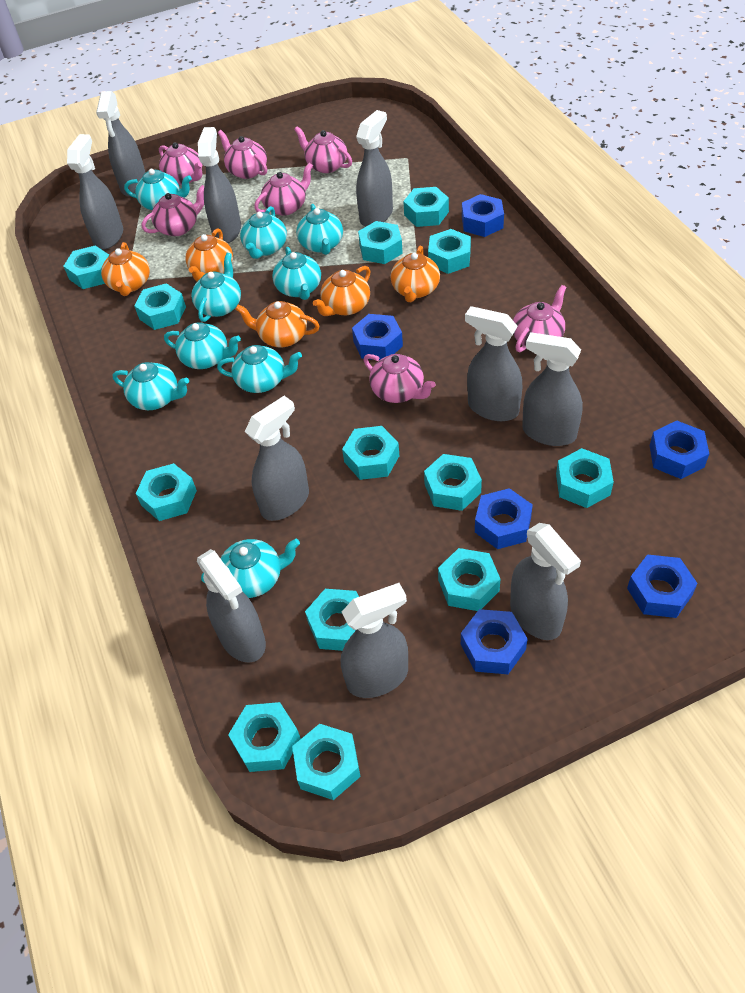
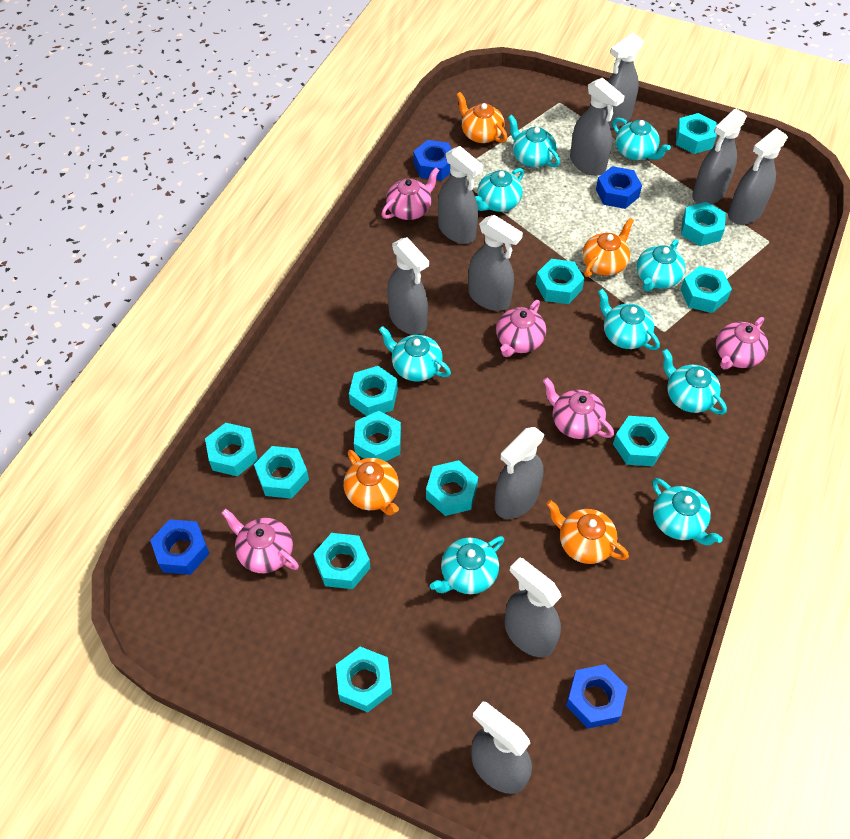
blue nut: 6 -> 4
orange teapot: 5 -> 4
pink teapot: 7 -> 5
turquoise nut: 13 -> 12

